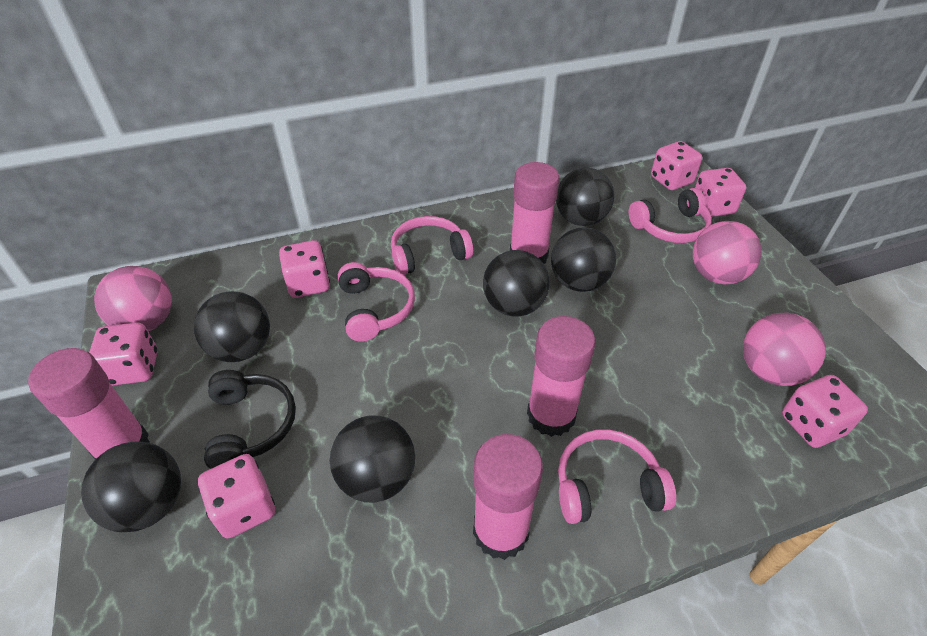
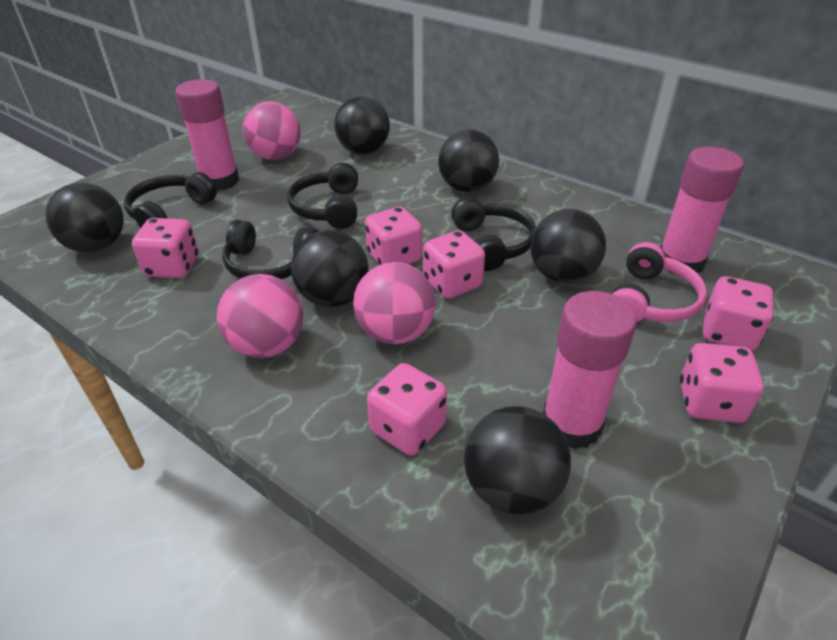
black headphones: 1 -> 4
pink glue stick: 4 -> 3
pink headphones: 4 -> 1

